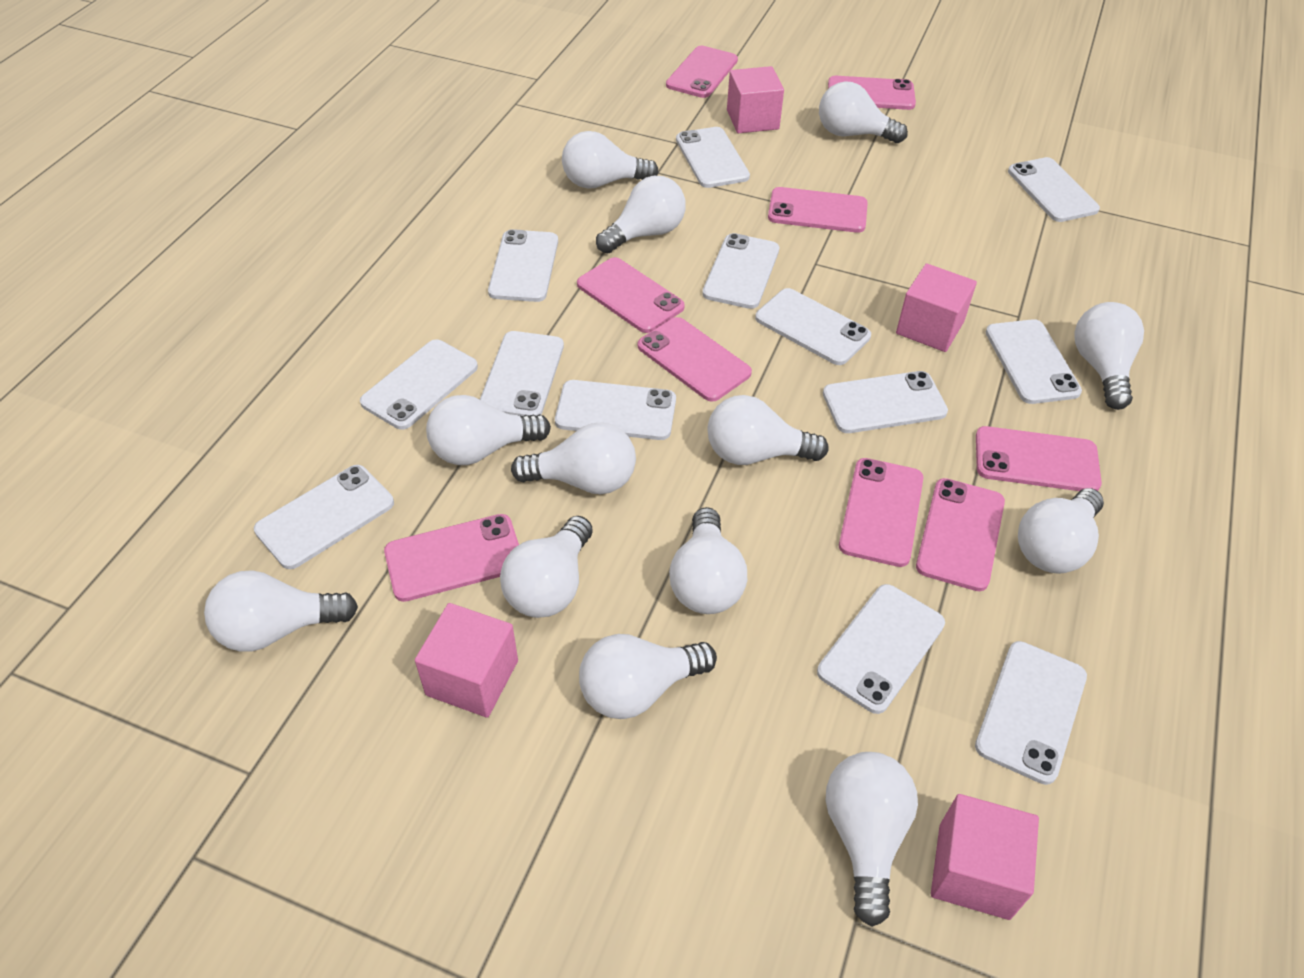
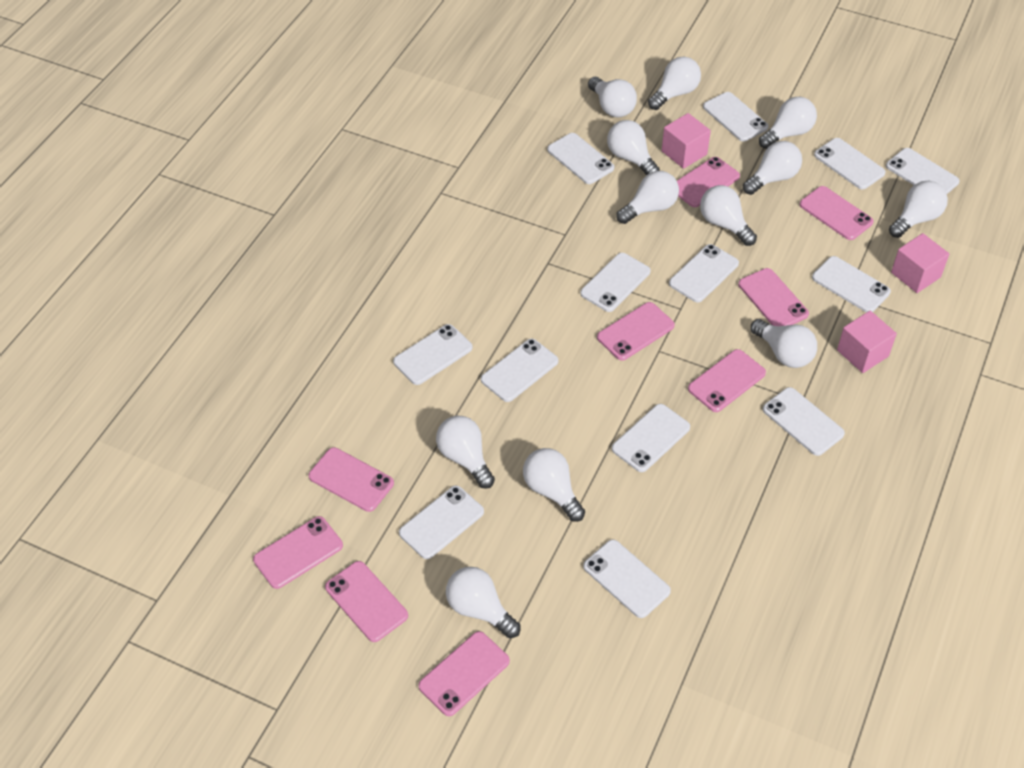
pink cube: 4 -> 3
white light bulb: 13 -> 12

